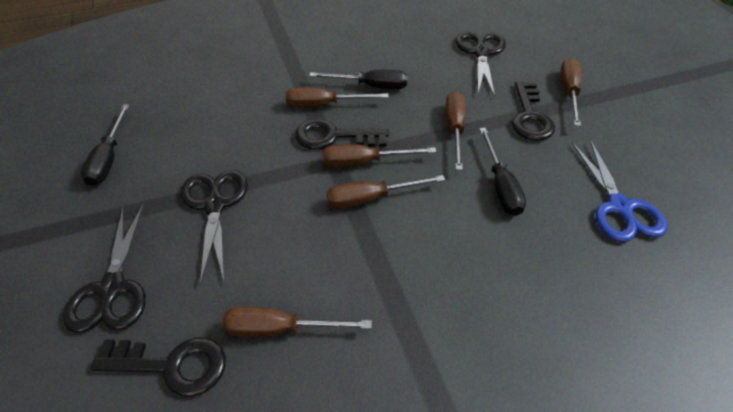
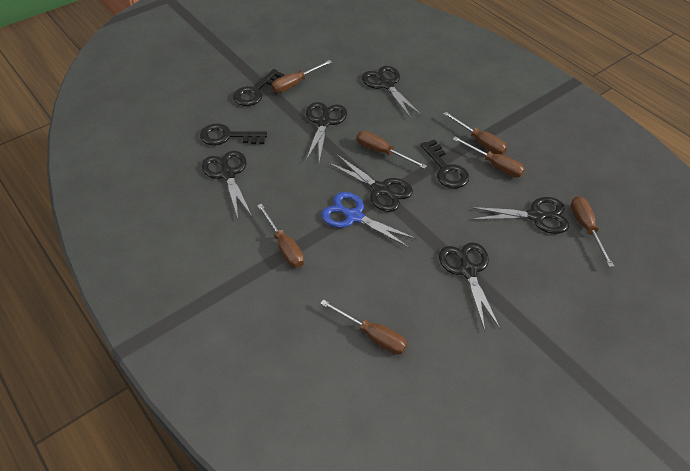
black scissors: 3 -> 6
black screwdriver: 3 -> 0
brown screwdriver: 6 -> 7

